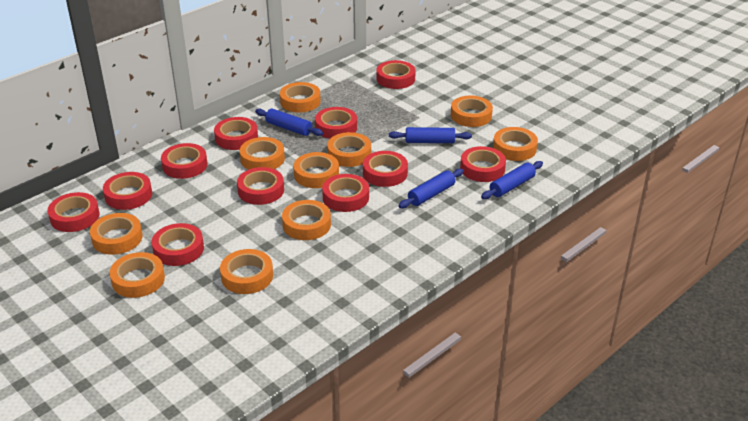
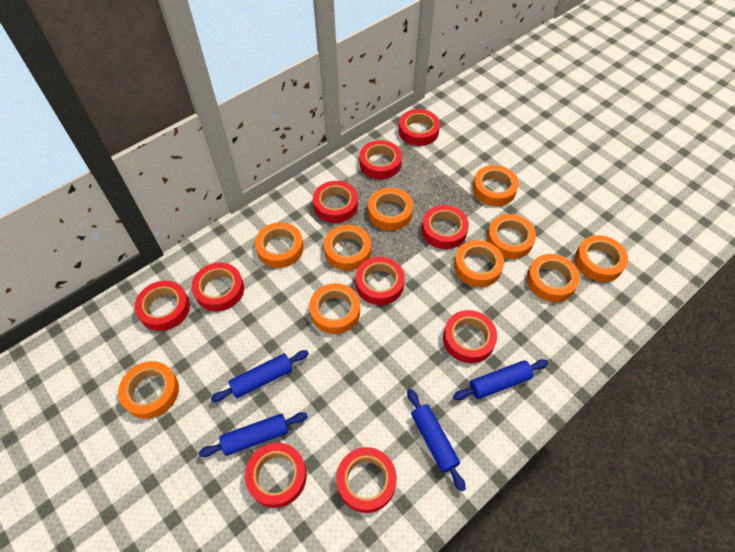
red tape: 11 -> 10

